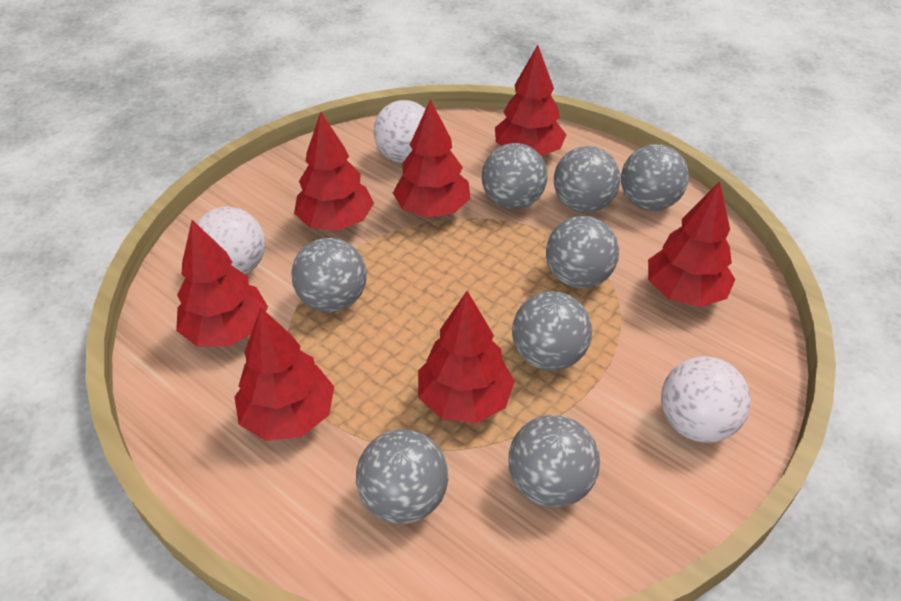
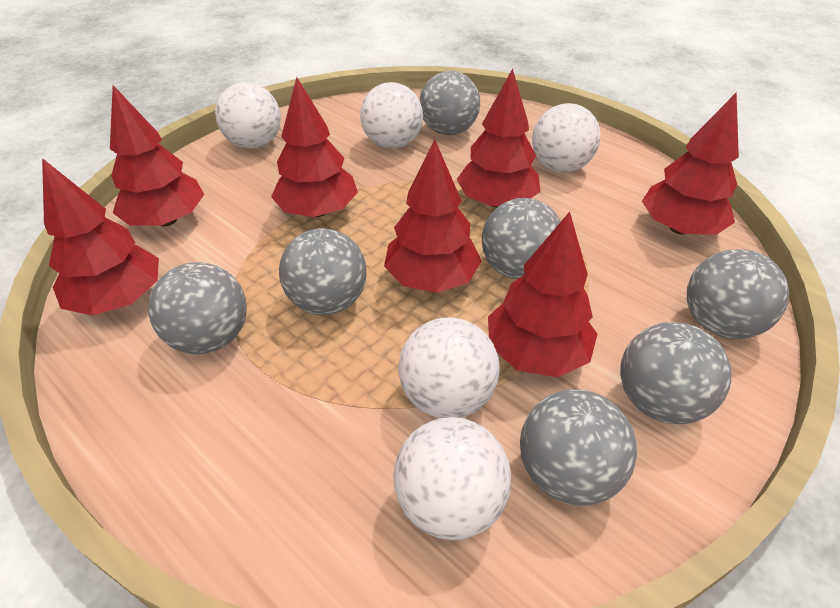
grey ball: 8 -> 7
white ball: 3 -> 5

